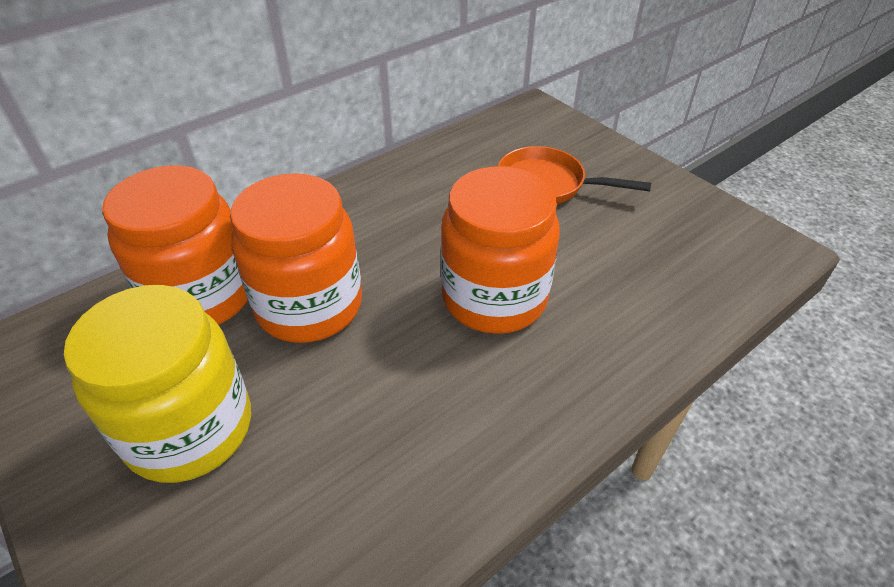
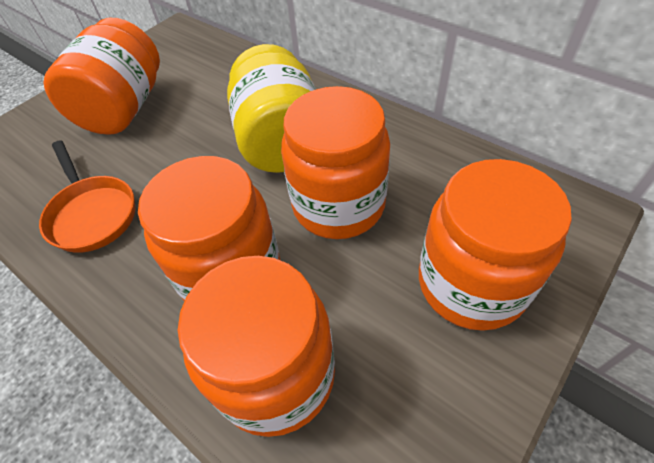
orange jar: 3 -> 5

